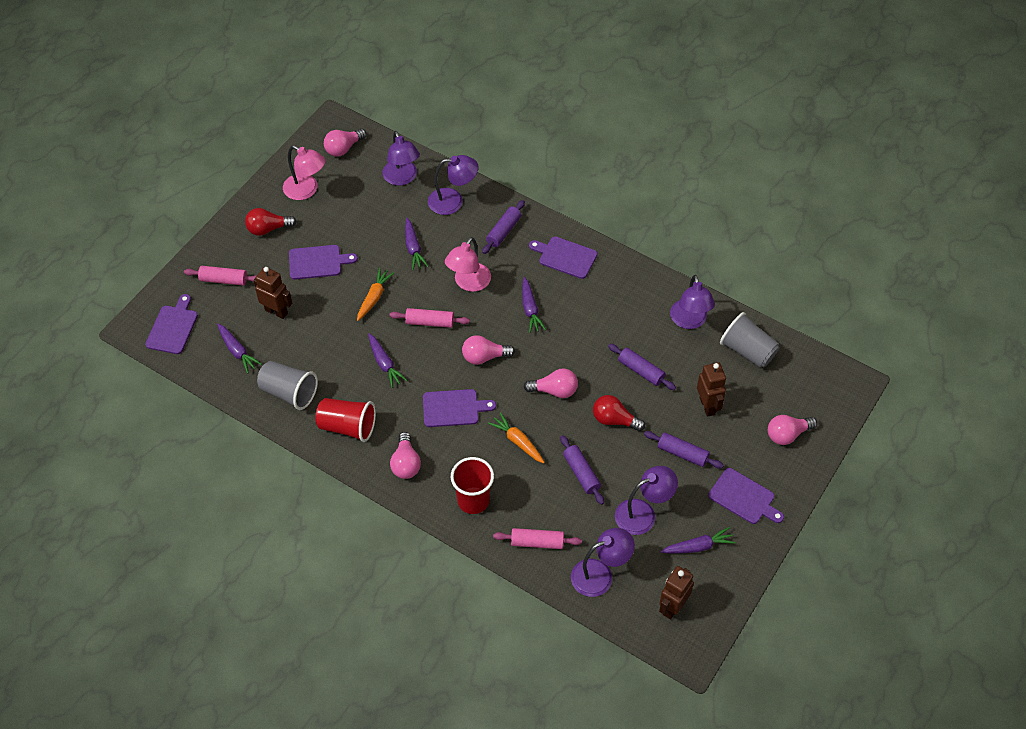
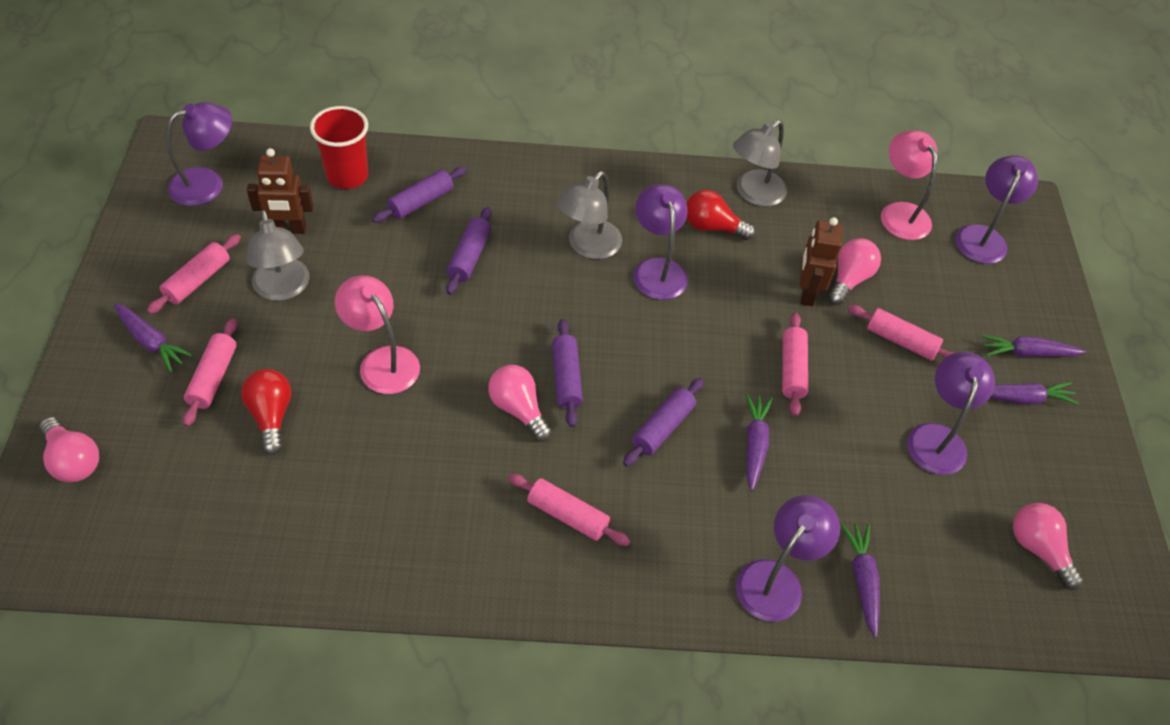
brown robot: 3 -> 2
grey cup: 2 -> 0
grey lamp: 0 -> 3
orange carrot: 2 -> 0
pink light bulb: 5 -> 4
pink rolling pin: 3 -> 5
purple cutting board: 5 -> 0
red cup: 2 -> 1

